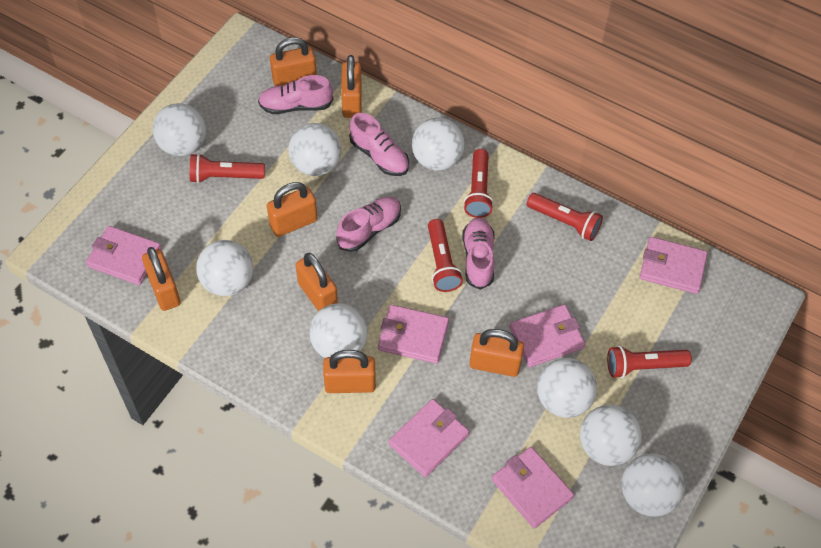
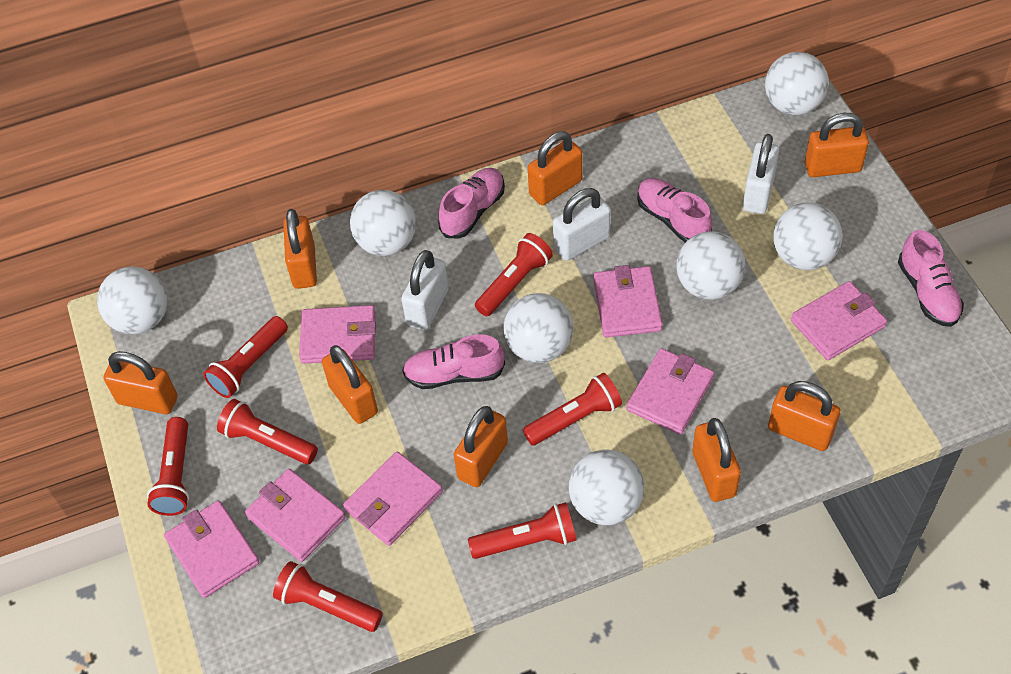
orange padlock: 7 -> 8
pink wallet: 6 -> 7
red flashlight: 5 -> 7
white ball: 8 -> 7
white padlock: 0 -> 3

